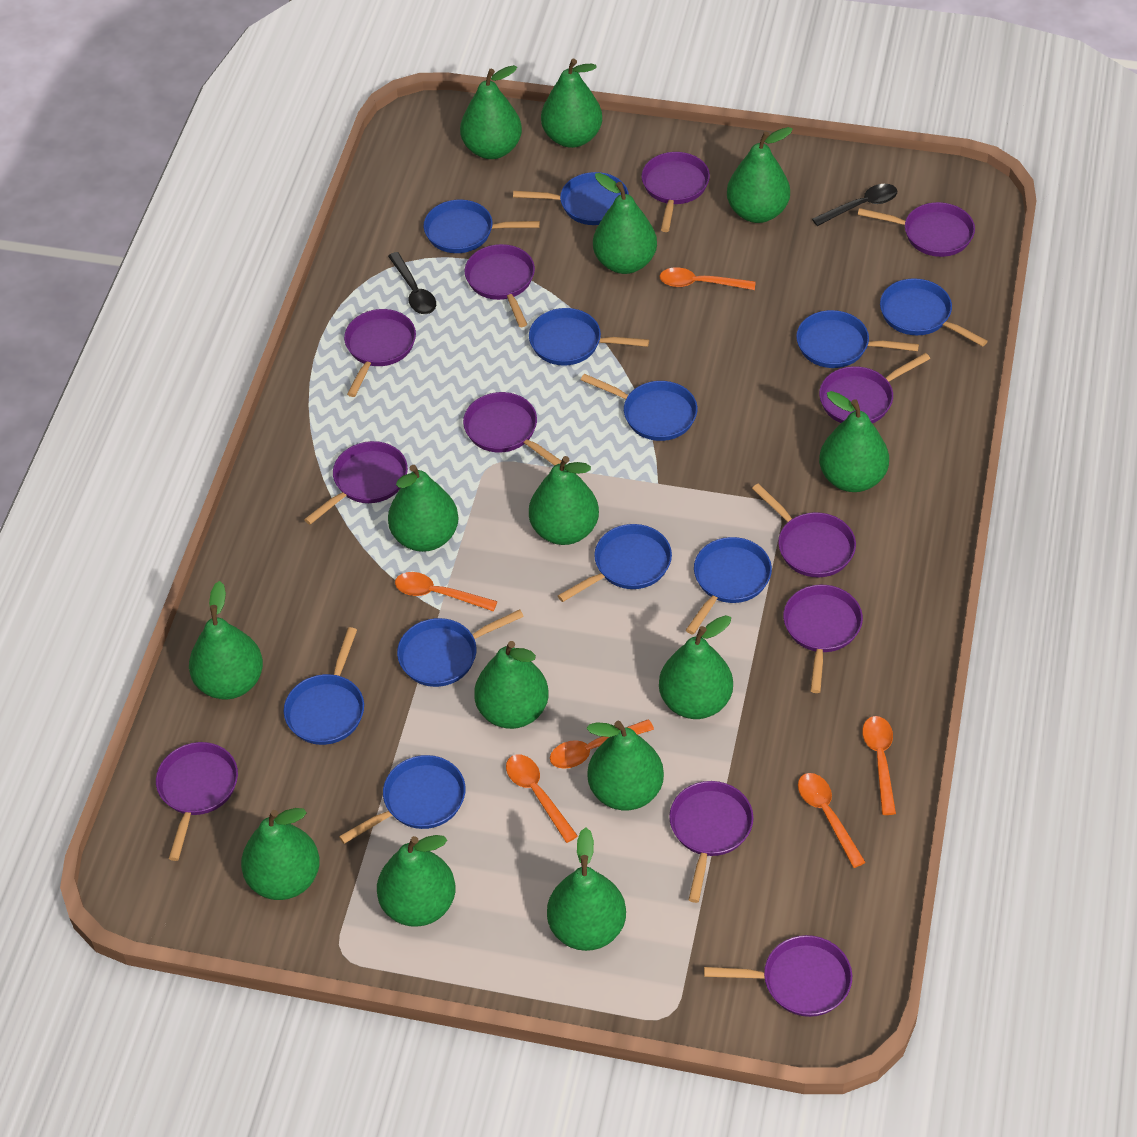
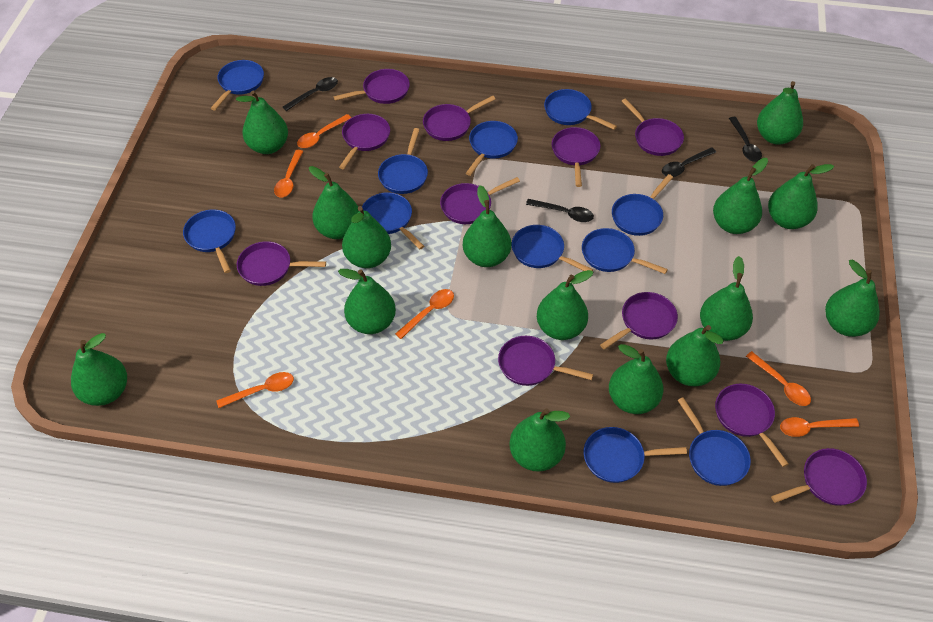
black spoon: 2 -> 4
green pear: 14 -> 15
purple pan: 12 -> 11

